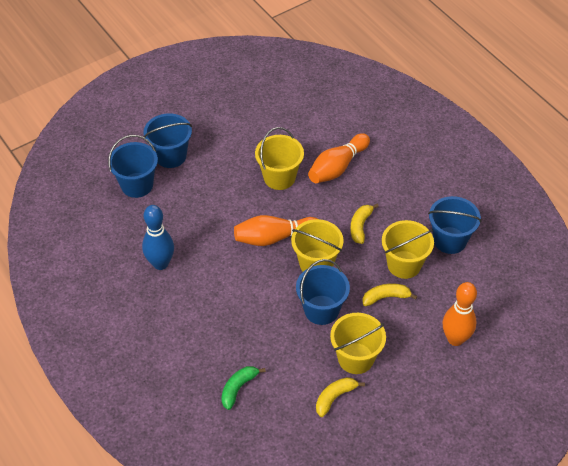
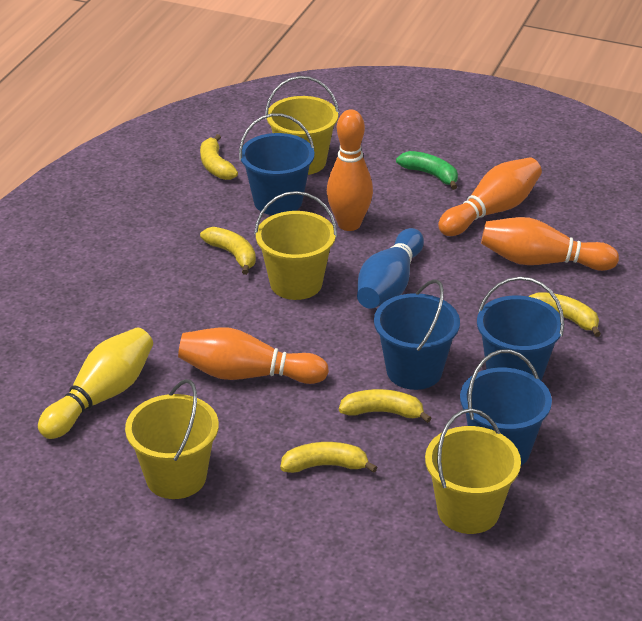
orange bowling pin: 3 -> 4
yellow banana: 3 -> 5
yellow bowling pin: 0 -> 1

